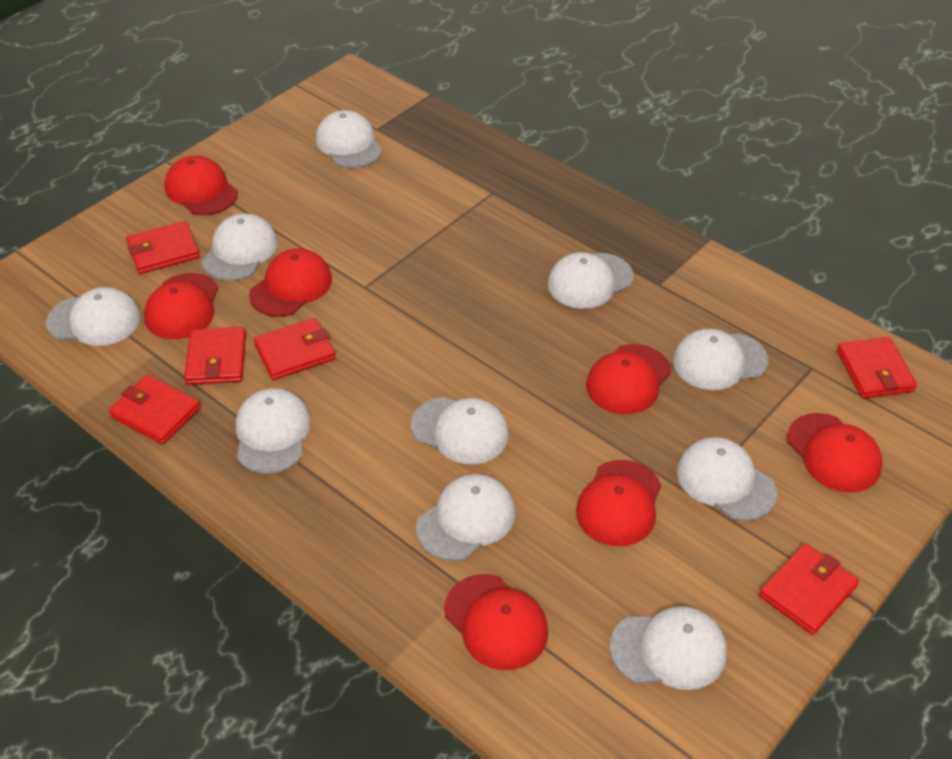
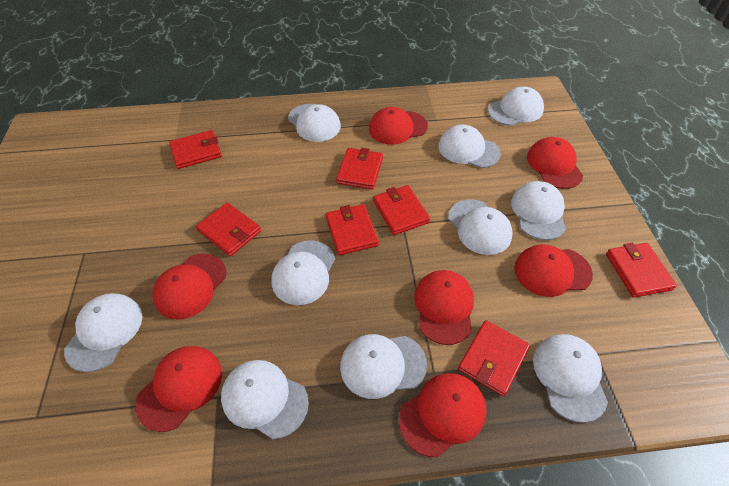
red wallet: 6 -> 7

